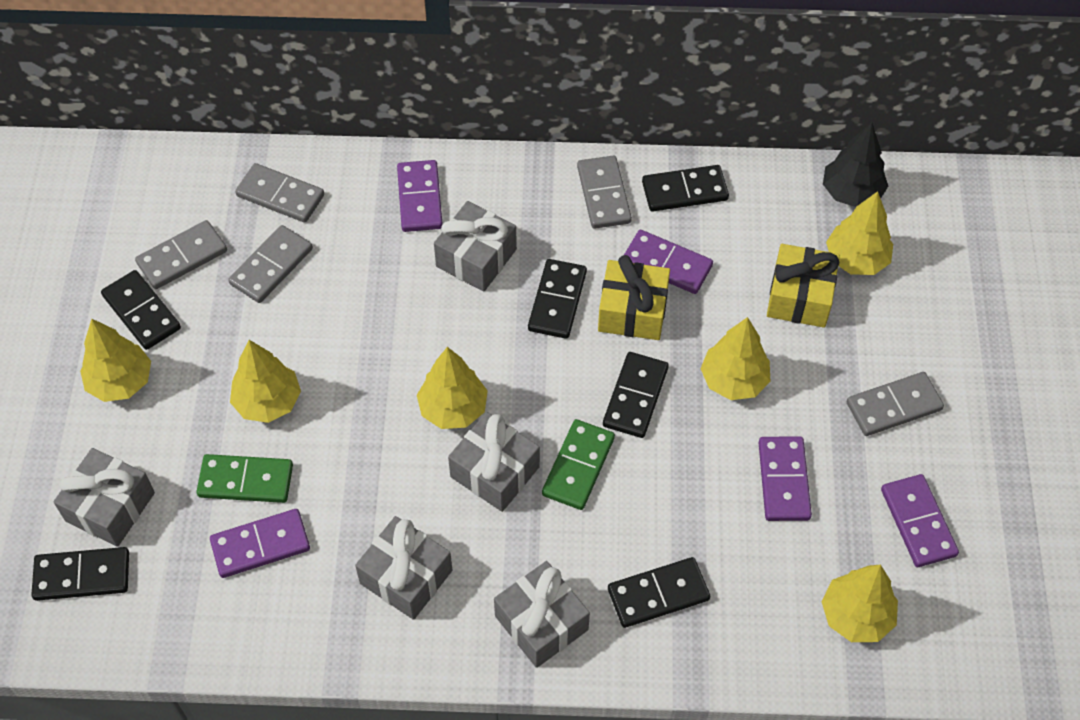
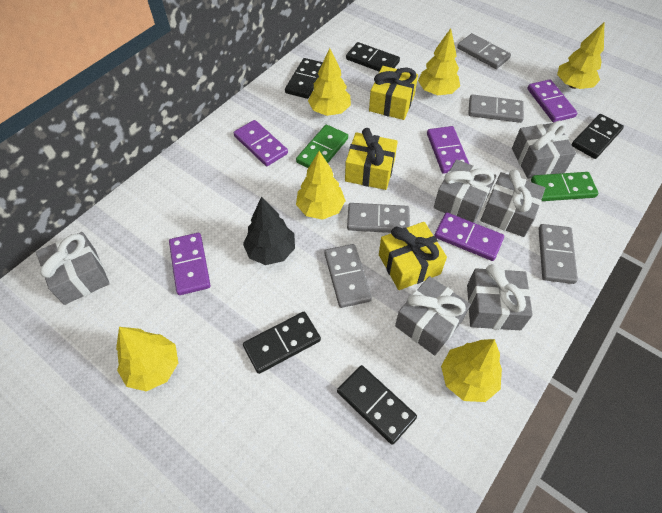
black domino: 6 -> 5
grey gift: 5 -> 6
yellow gift: 2 -> 3

